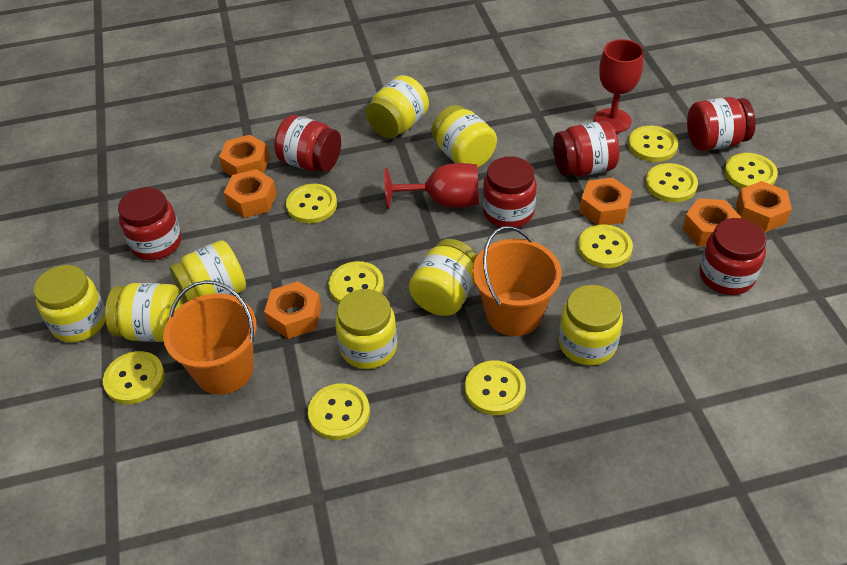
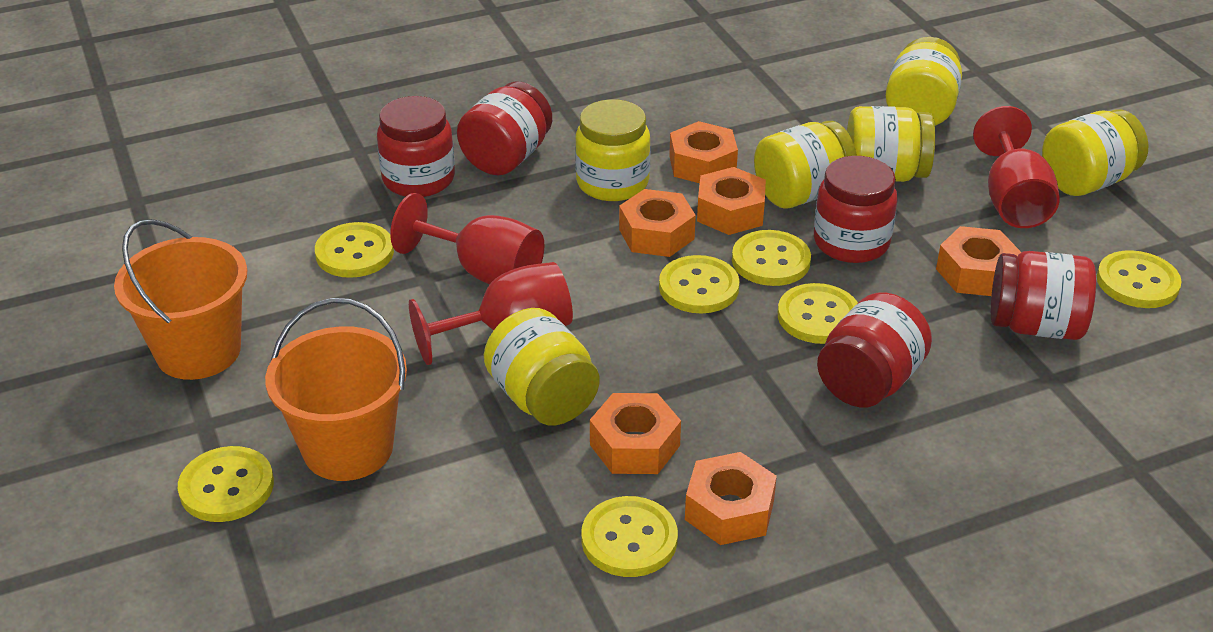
red goblet: 2 -> 3
red jar: 6 -> 5
yellow button: 9 -> 7
yellow jar: 8 -> 6

